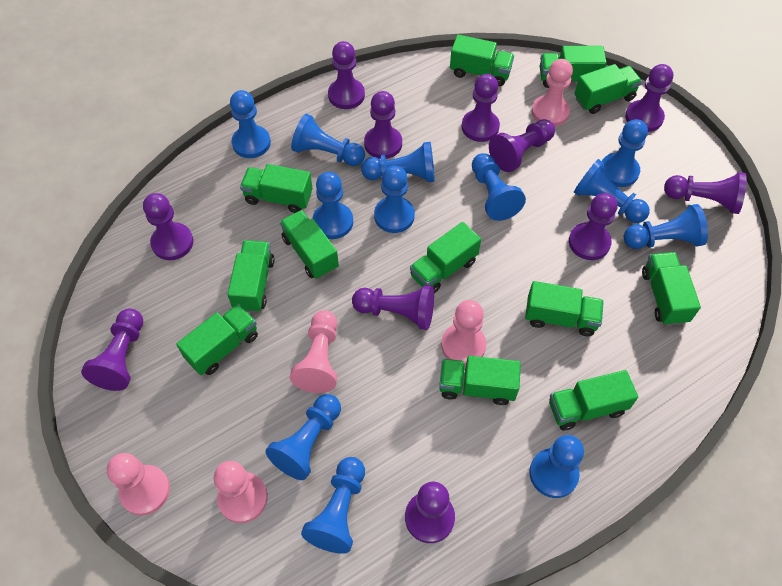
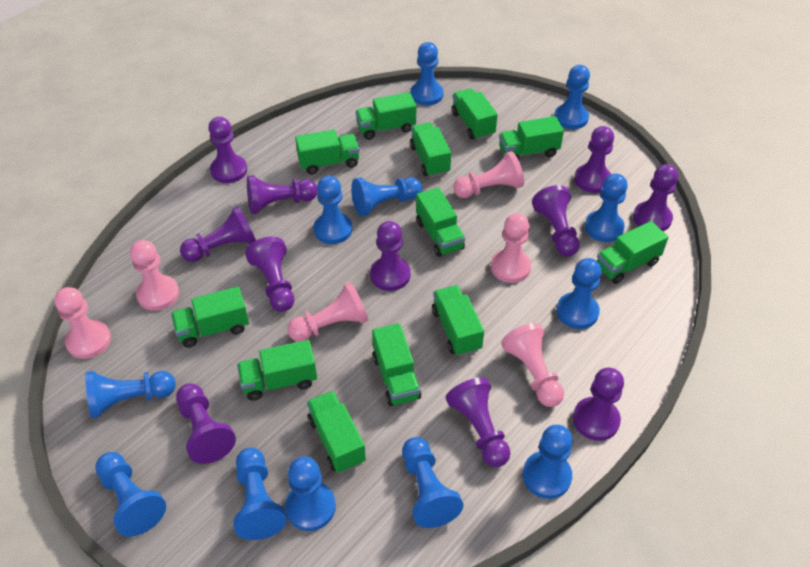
pink pawn: 5 -> 6

